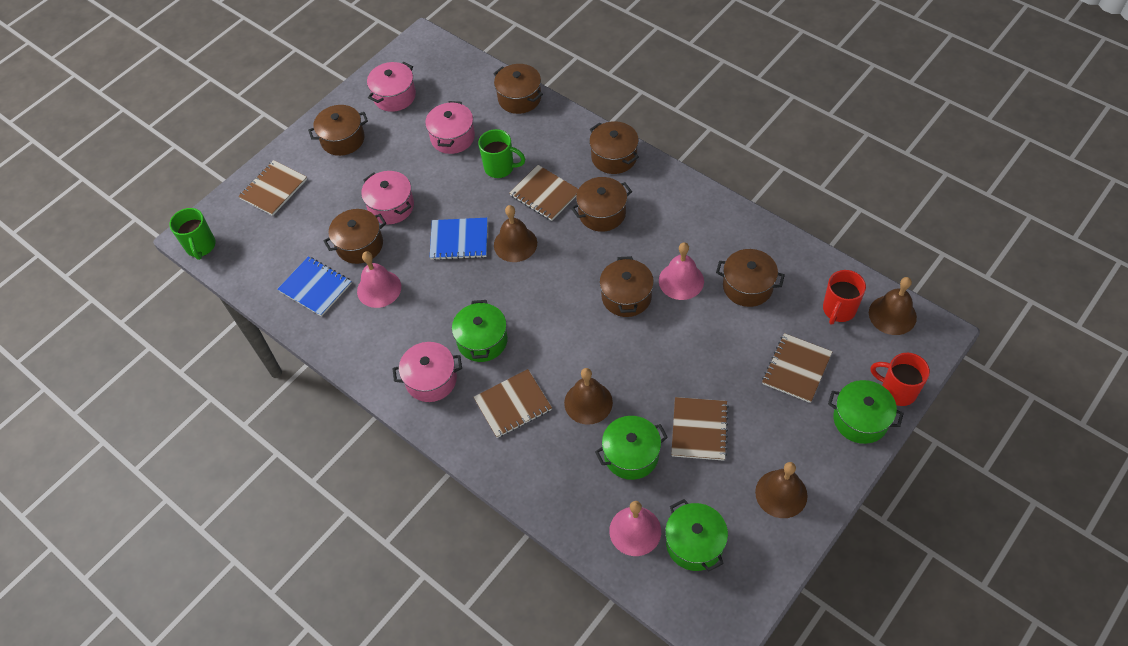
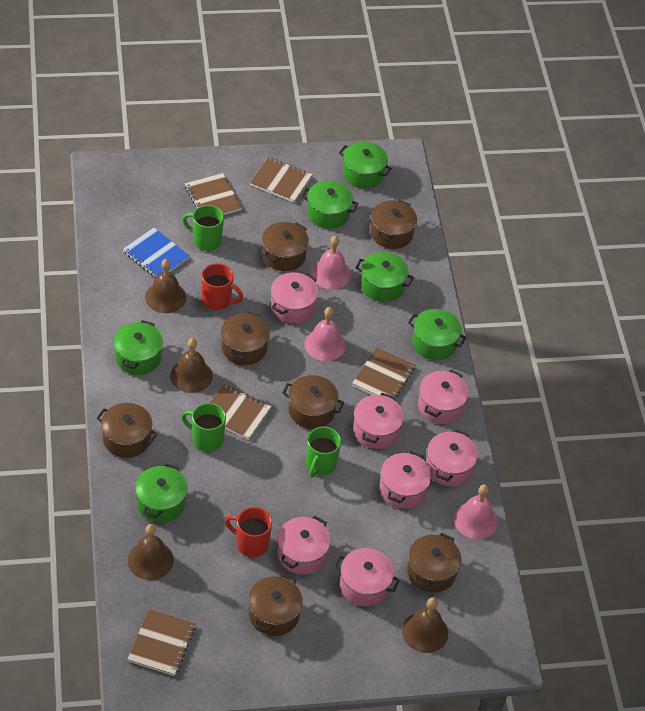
blue notebook: 2 -> 1
green mug: 2 -> 3
green pot: 4 -> 6
pink pot: 4 -> 7

